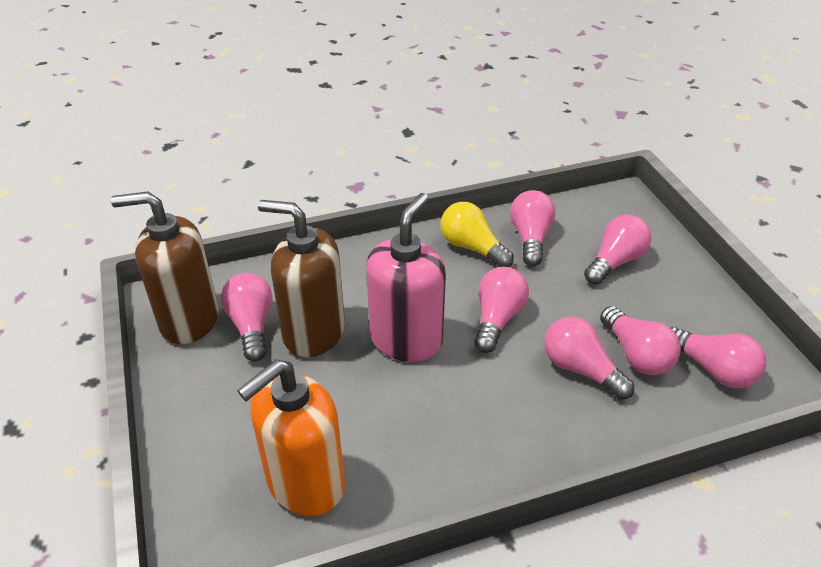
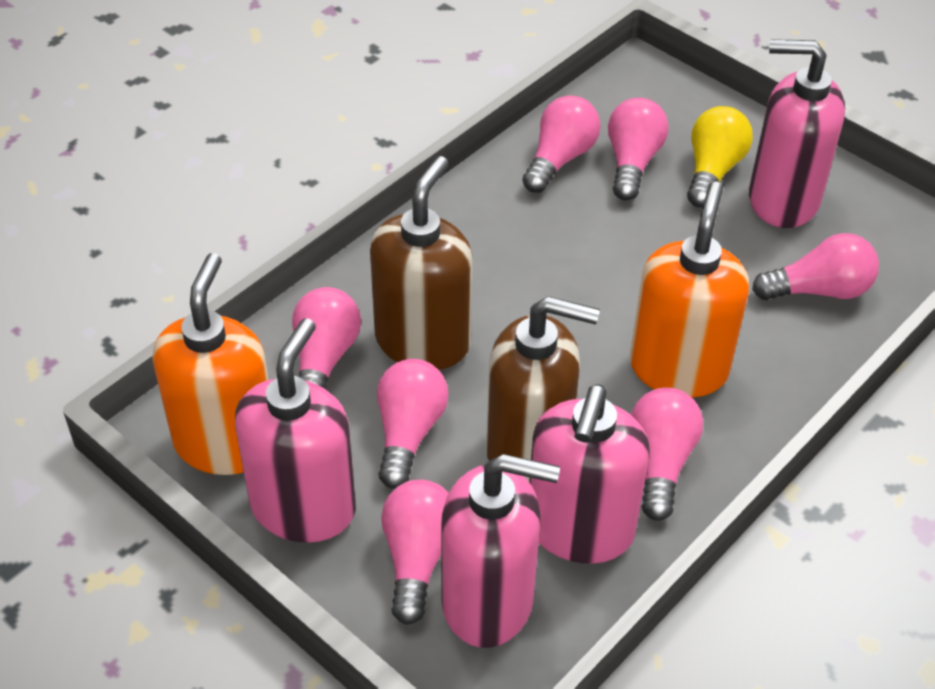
orange soap dispenser: 1 -> 2
pink soap dispenser: 1 -> 4

